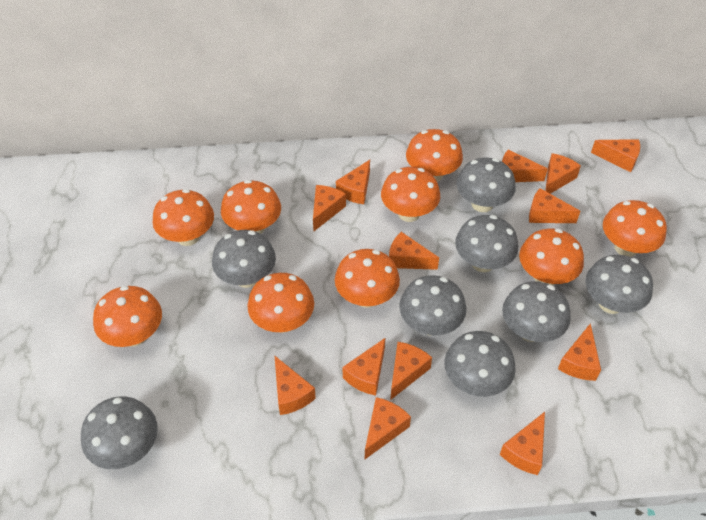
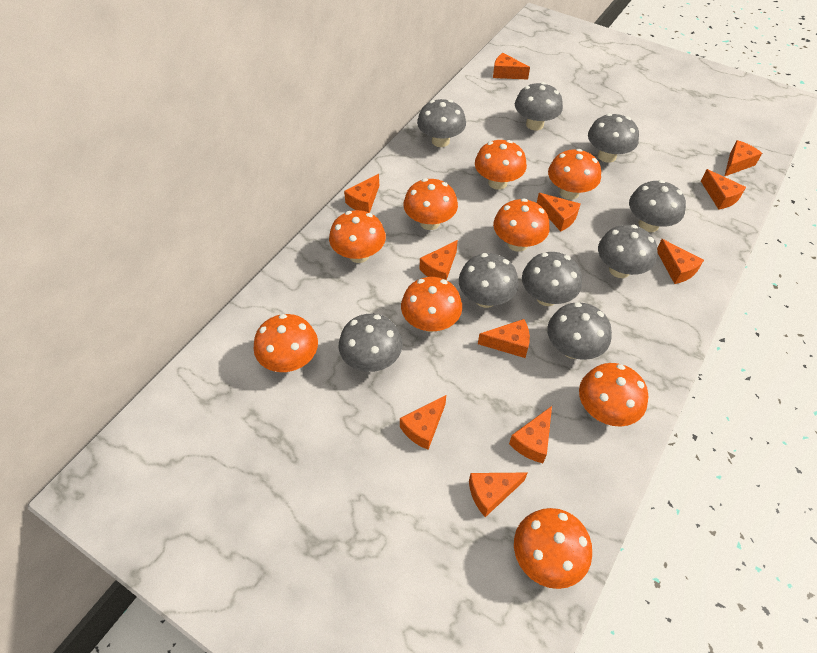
grey mushroom: 8 -> 9
orange cheese: 13 -> 11

